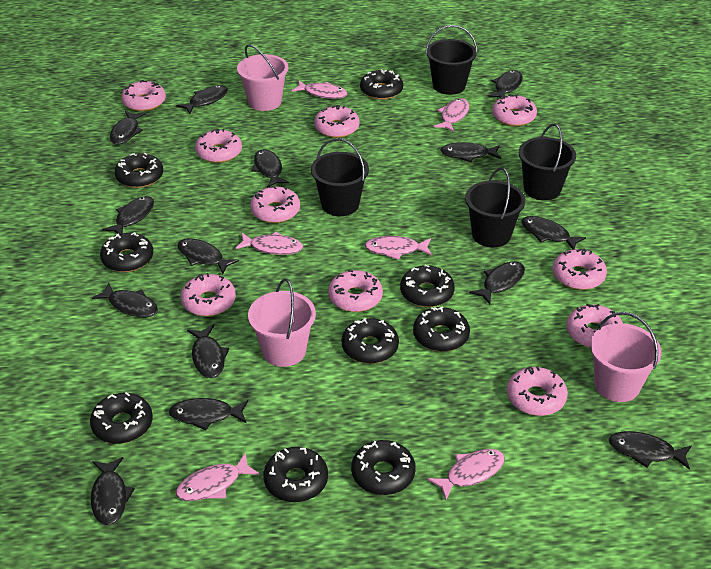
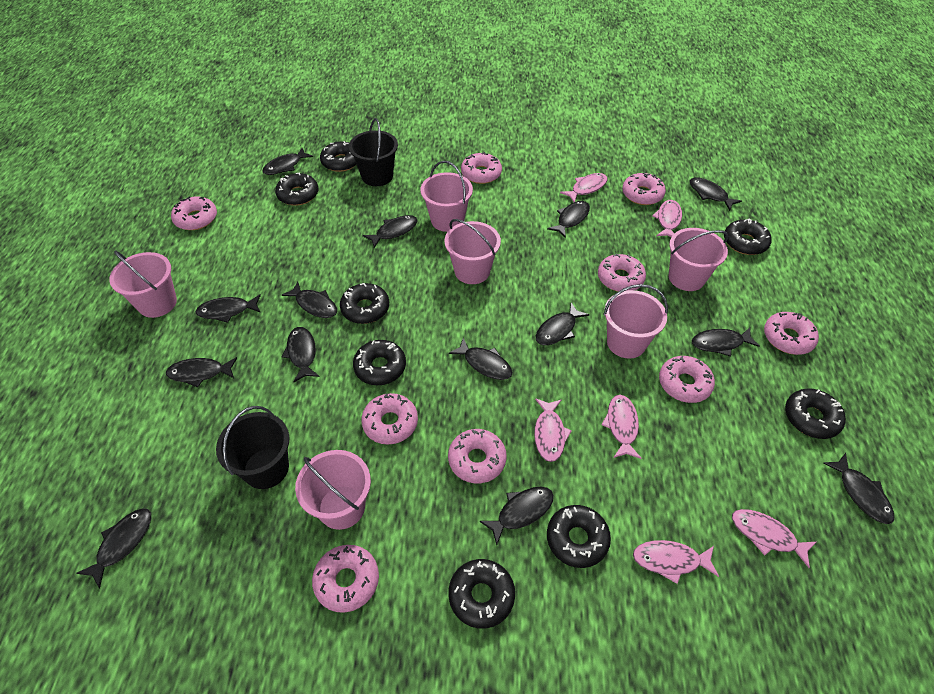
black bucket: 4 -> 2
black donut: 9 -> 8
pink bucket: 3 -> 6
pink donut: 10 -> 9

